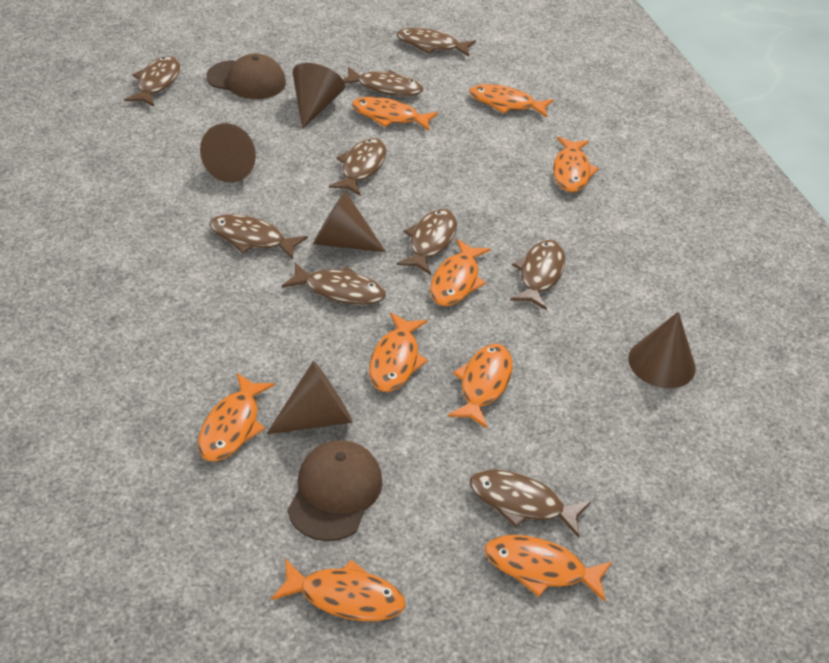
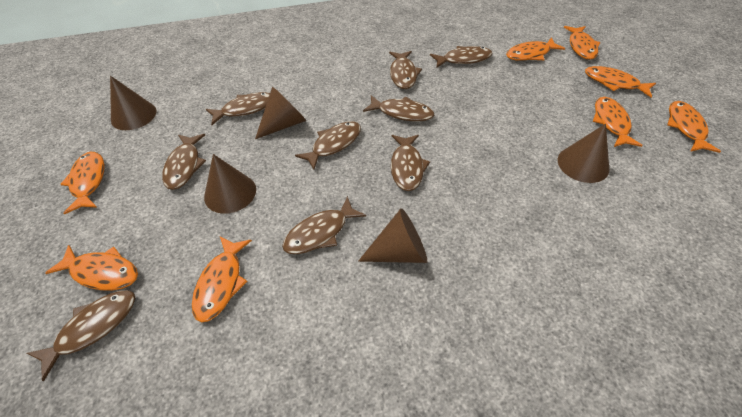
brown cap: 2 -> 0
orange fish: 9 -> 8

